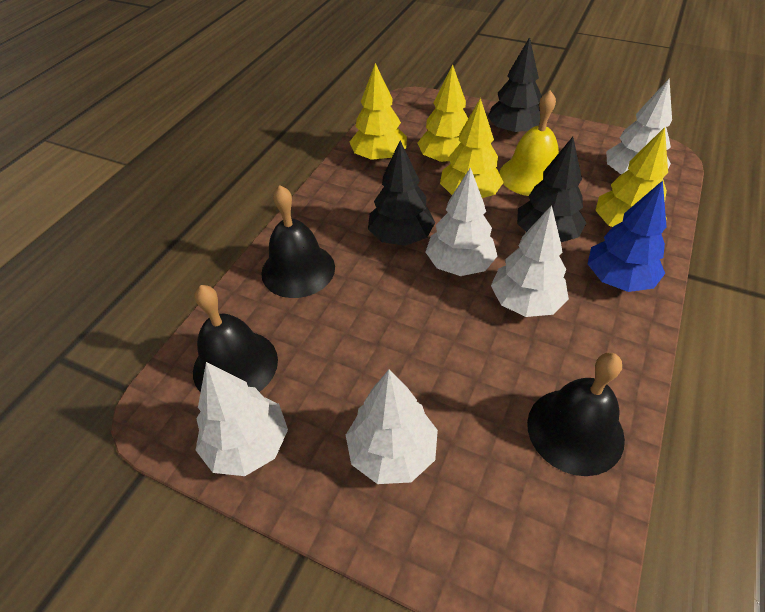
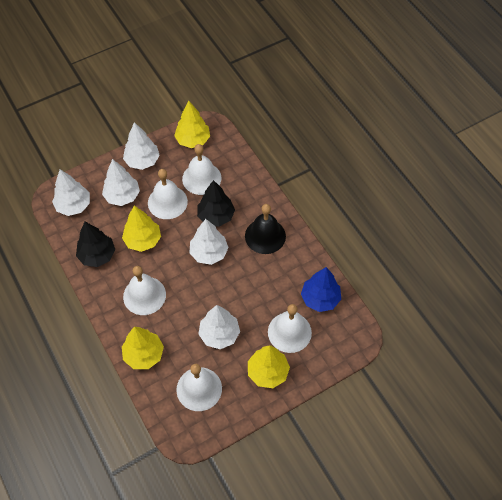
black bell: 3 -> 1
black tree: 3 -> 2
white bell: 0 -> 5
yellow bell: 1 -> 0

